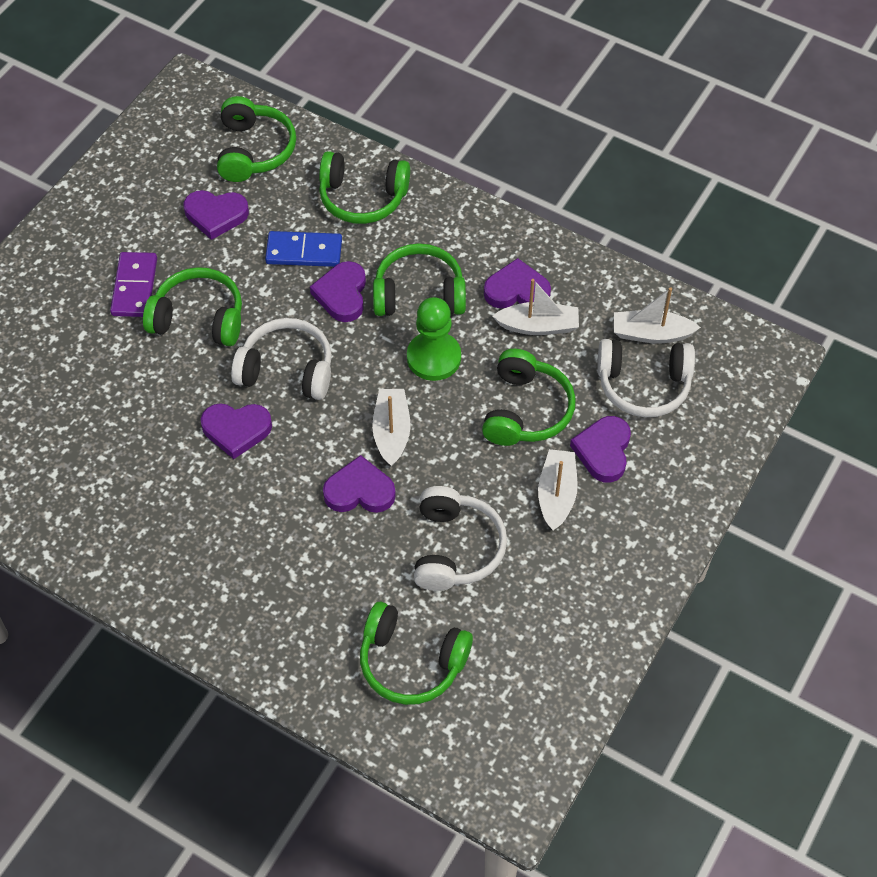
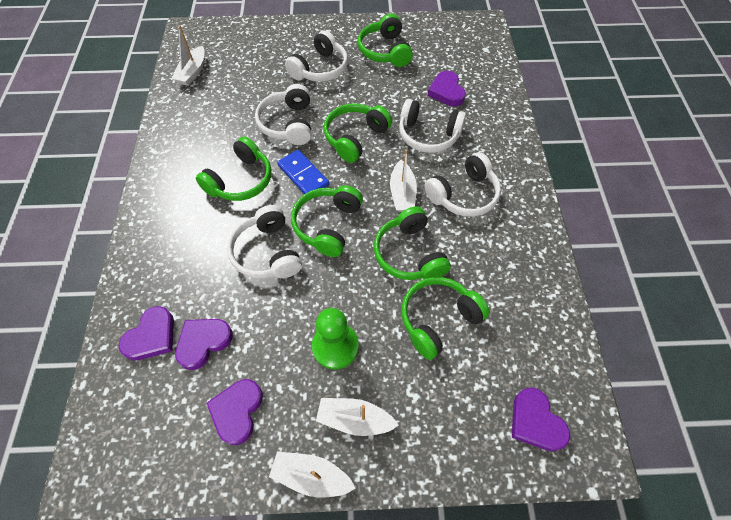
purple domino: 1 -> 0
purple heart: 6 -> 5
white headphones: 3 -> 5

